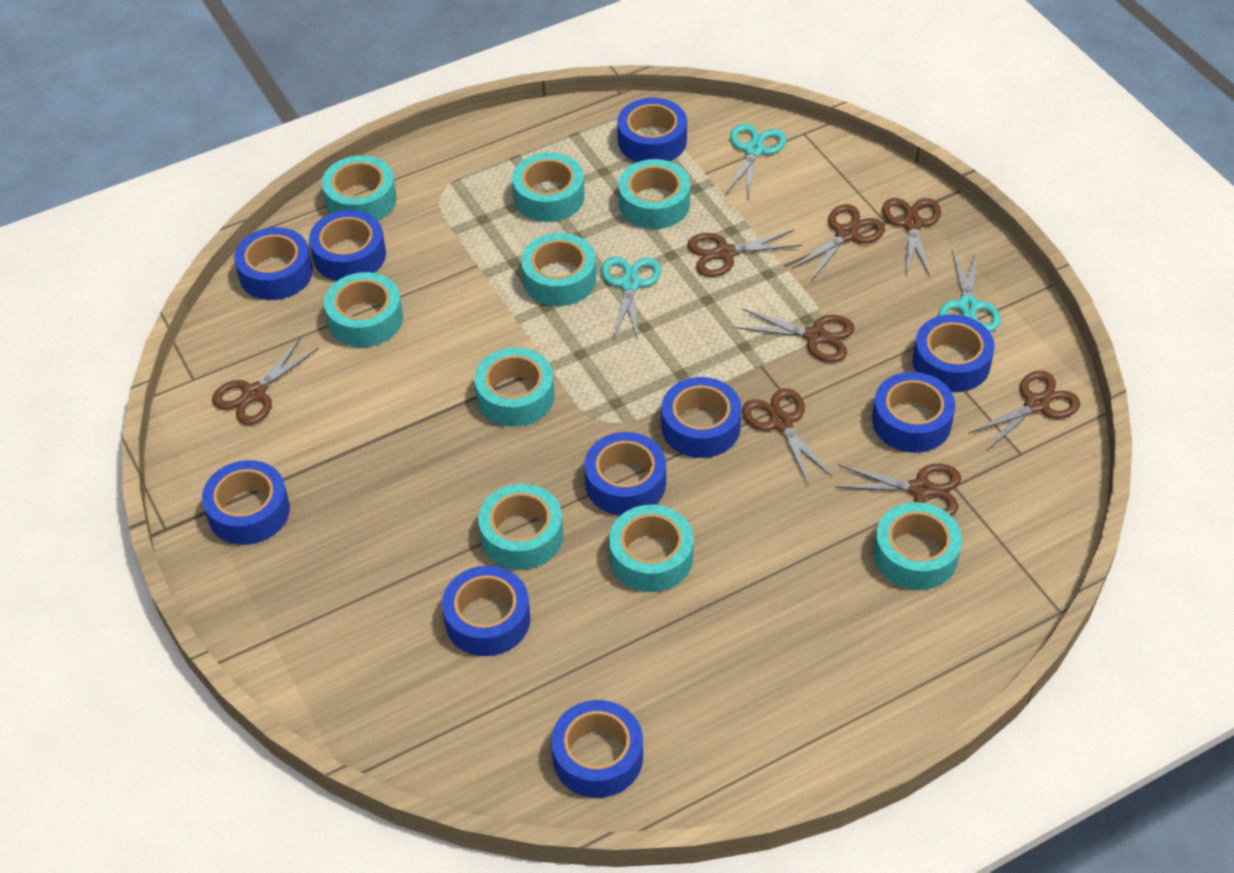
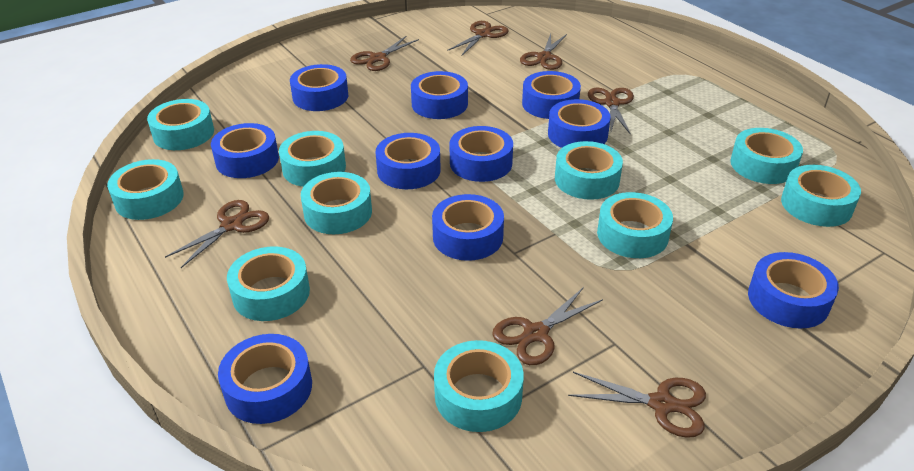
brown scissors: 8 -> 7
turquoise scissors: 3 -> 0
turquoise tape: 9 -> 10

